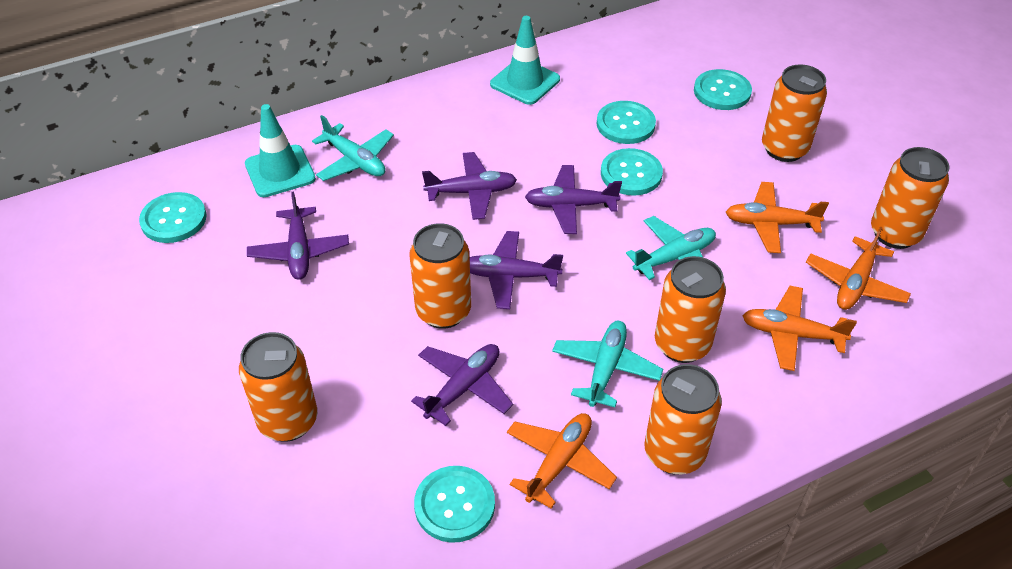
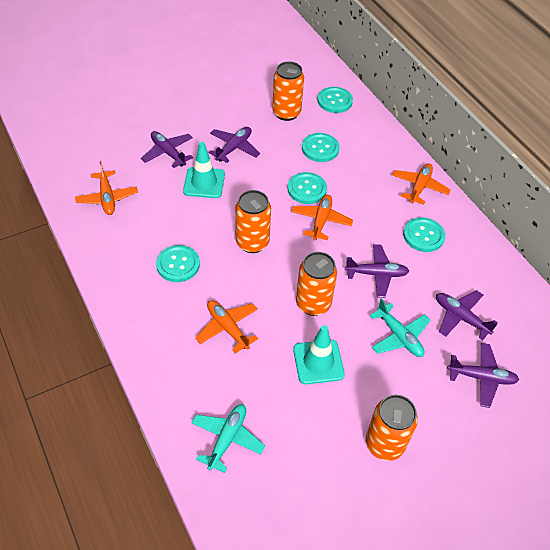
orange can: 6 -> 4
turquoise plane: 3 -> 2

